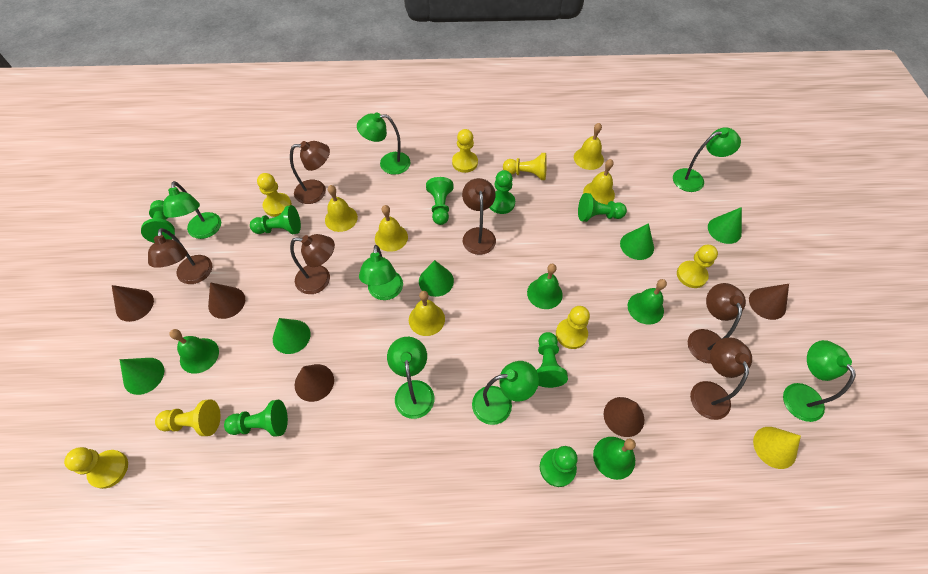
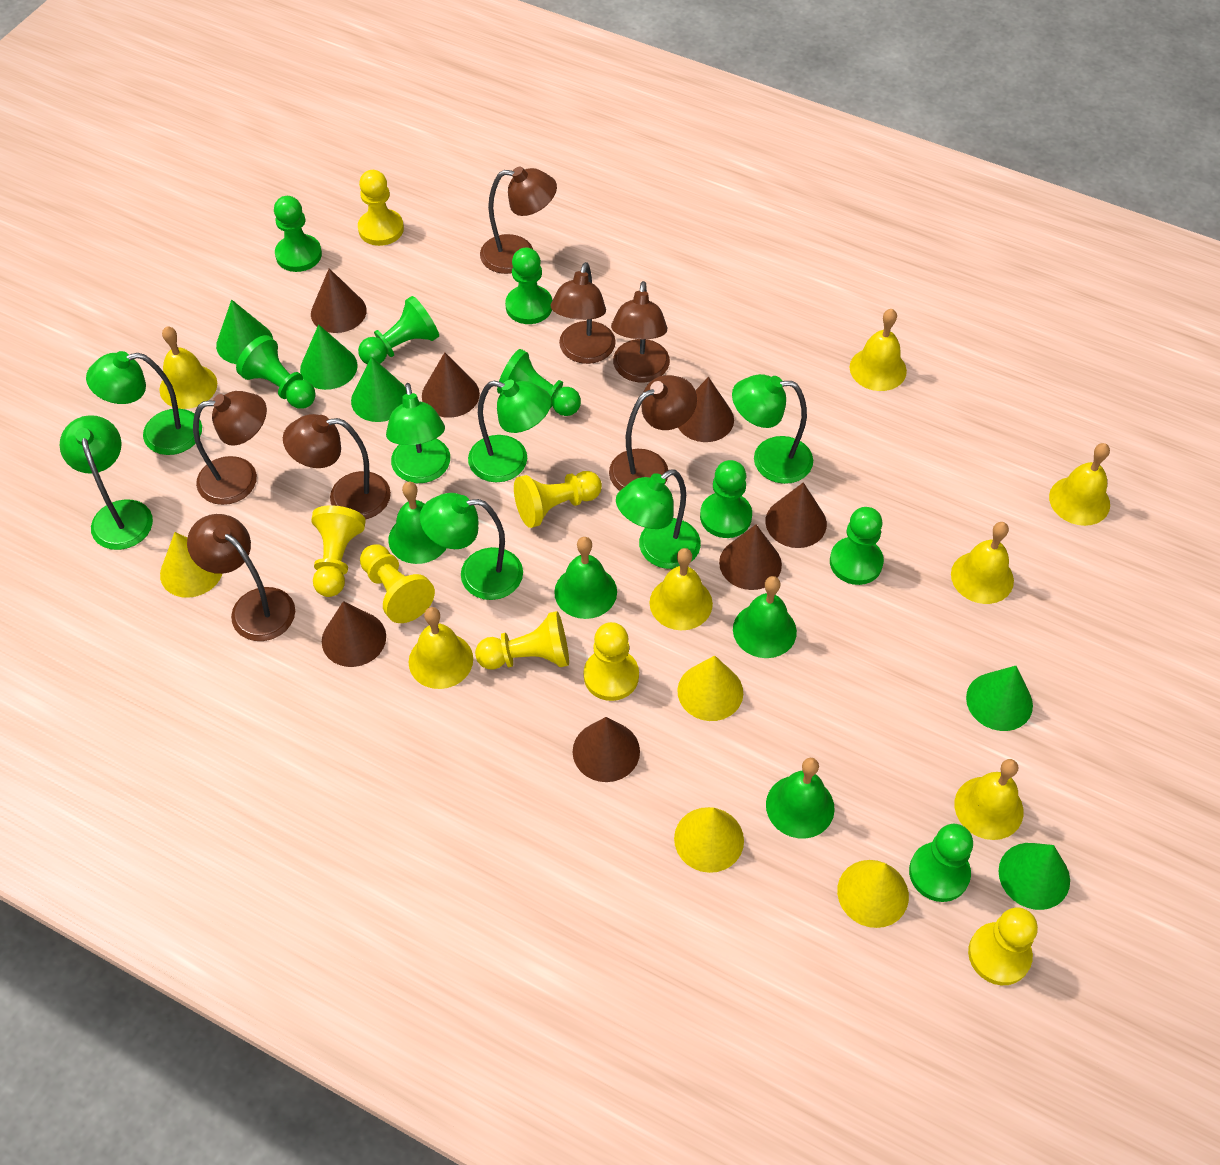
brown cone: 5 -> 7
brown lamp: 6 -> 7
yellow bell: 5 -> 7
yellow cone: 1 -> 4

